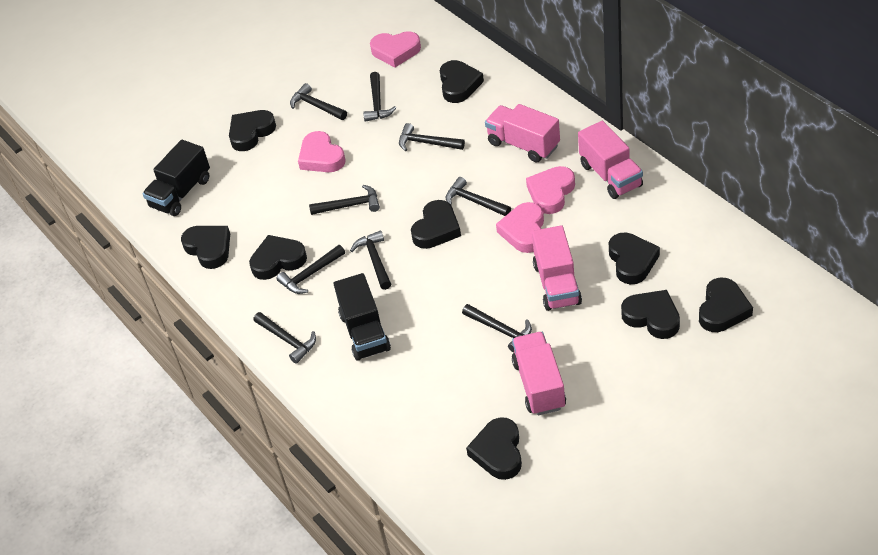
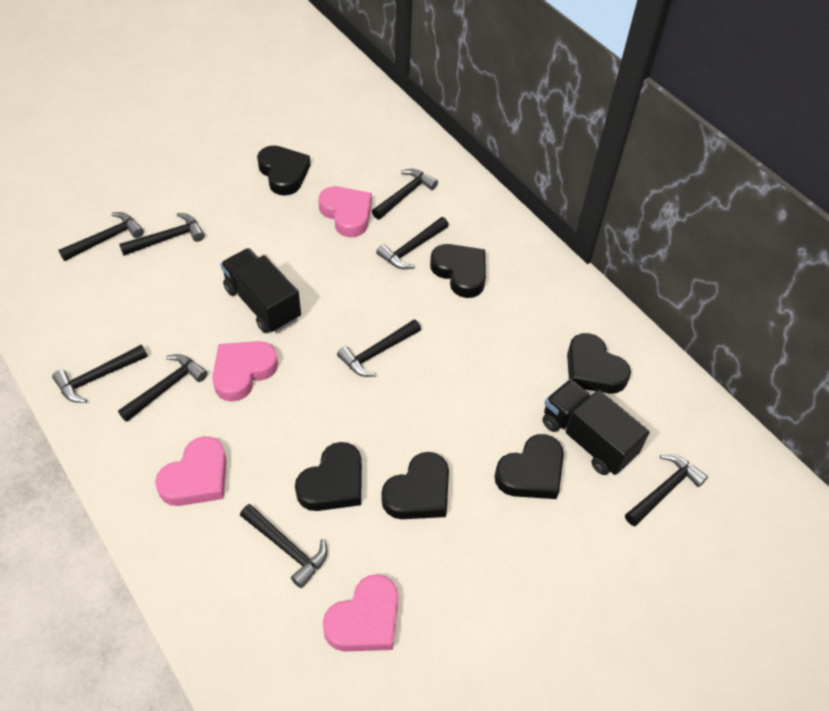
black heart: 9 -> 6
pink truck: 4 -> 0

